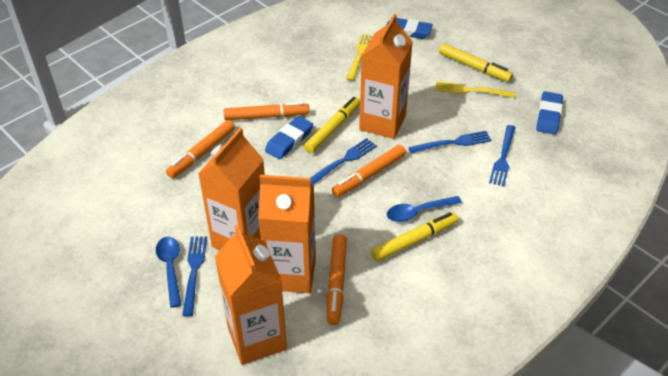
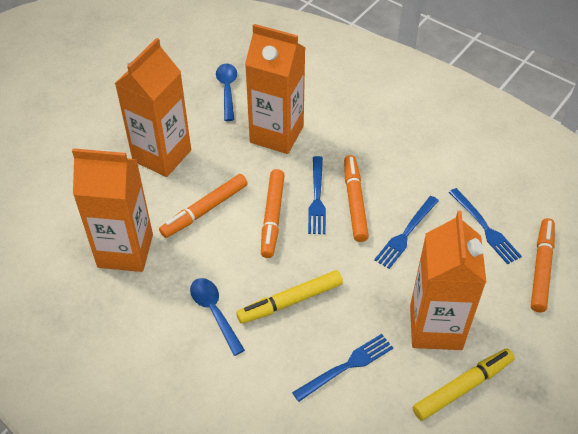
blue eraser: 3 -> 0
yellow fork: 2 -> 0
yellow marker: 3 -> 2

